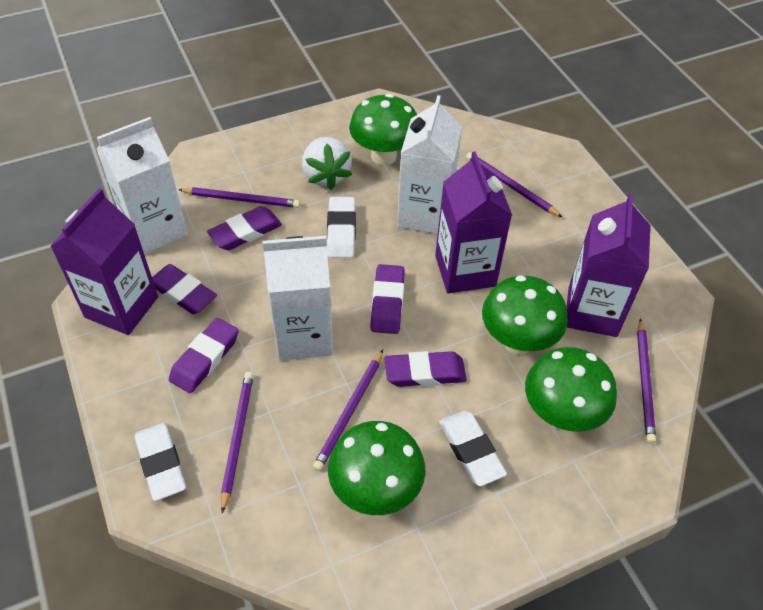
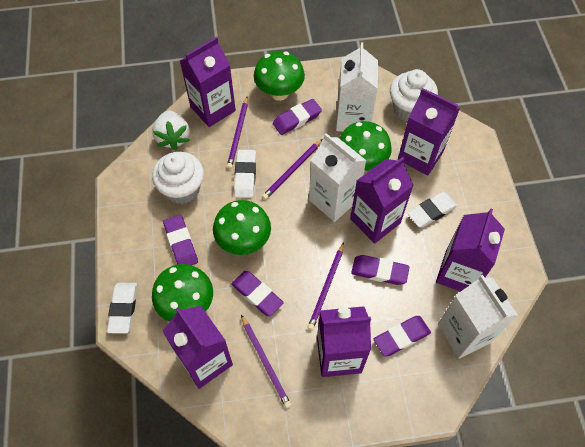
purple carton: 3 -> 6
purple pencil: 5 -> 4
white cupcake: 0 -> 2

